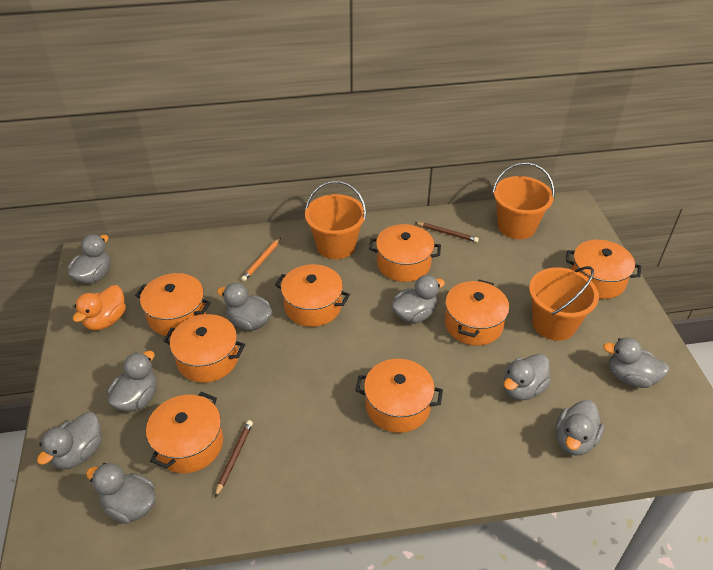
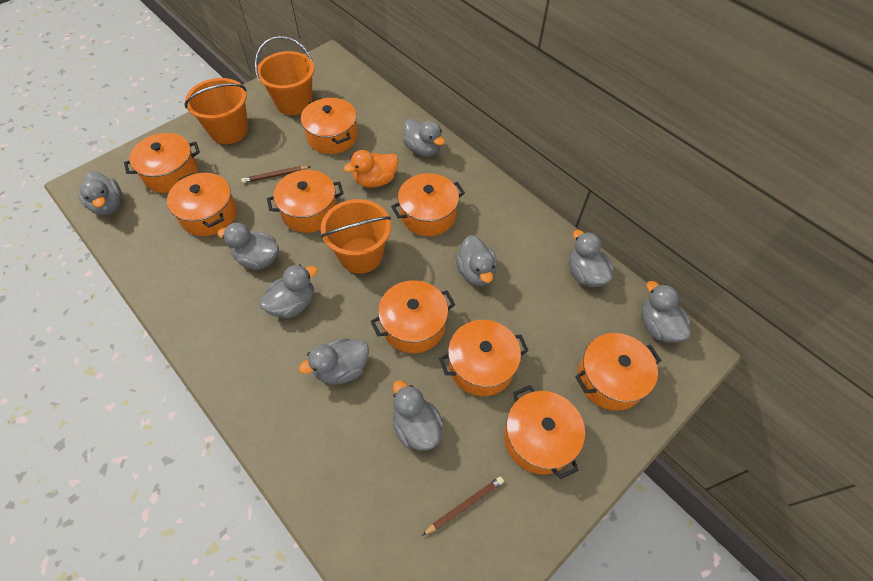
orange pencil: 1 -> 0
orange pot: 8 -> 9

